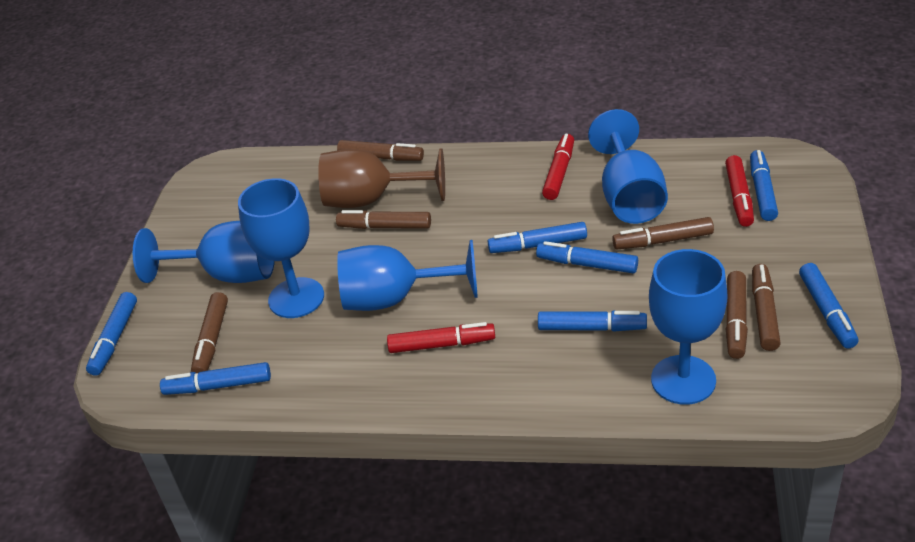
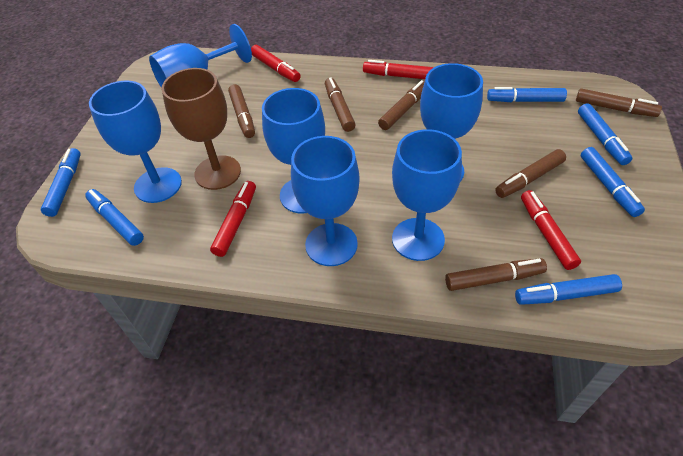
blue goblet: 5 -> 6
blue marker: 7 -> 6
red marker: 3 -> 4

